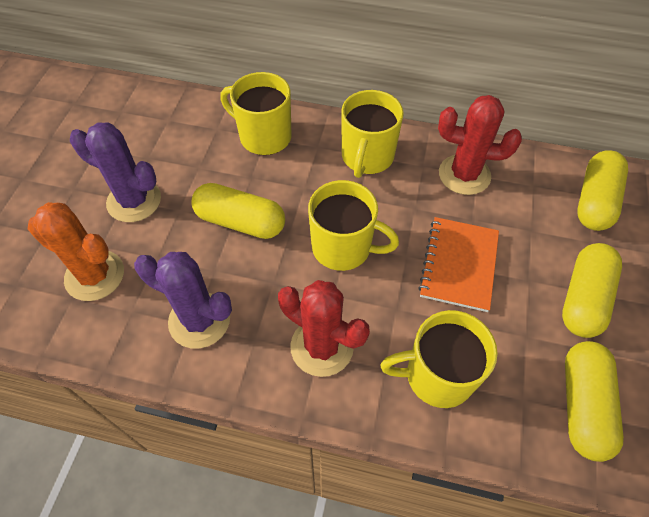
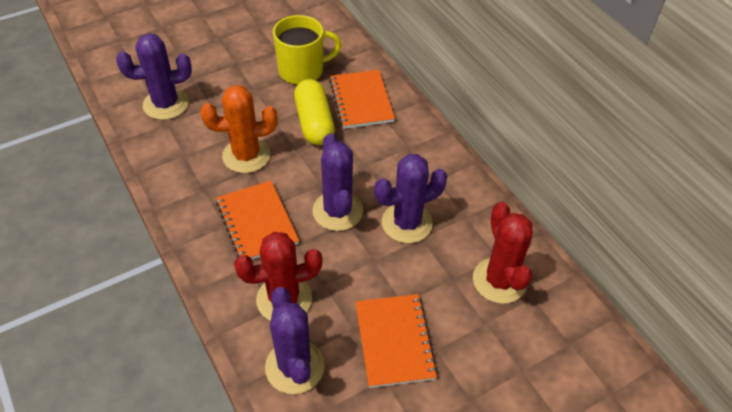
orange notebook: 1 -> 3
purple cactus: 2 -> 4
yellow capsule: 4 -> 1
yellow mug: 4 -> 1

